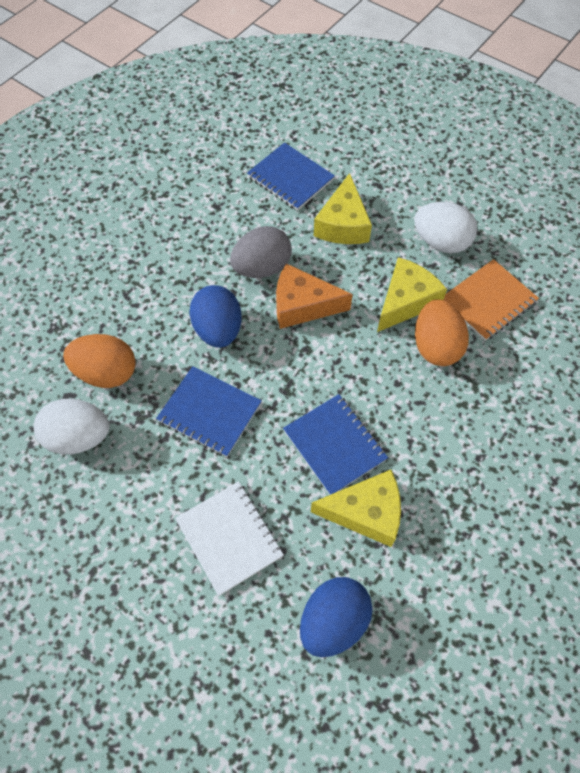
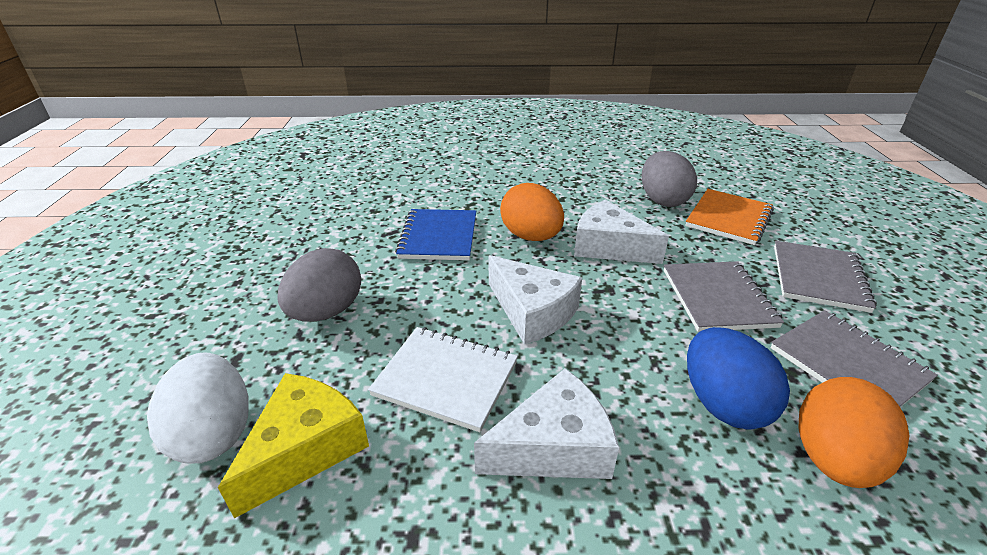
blue egg: 2 -> 1
blue notebook: 3 -> 1
grey egg: 1 -> 2
grey notebook: 0 -> 3
orange cheese: 1 -> 0
white cheese: 0 -> 3
white egg: 2 -> 1
yellow cheese: 3 -> 1

